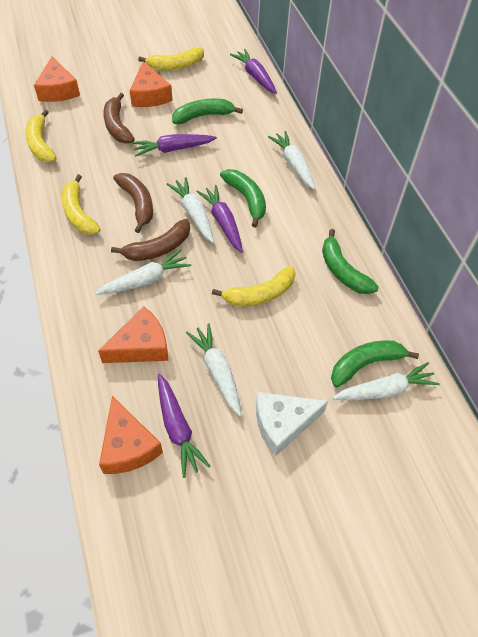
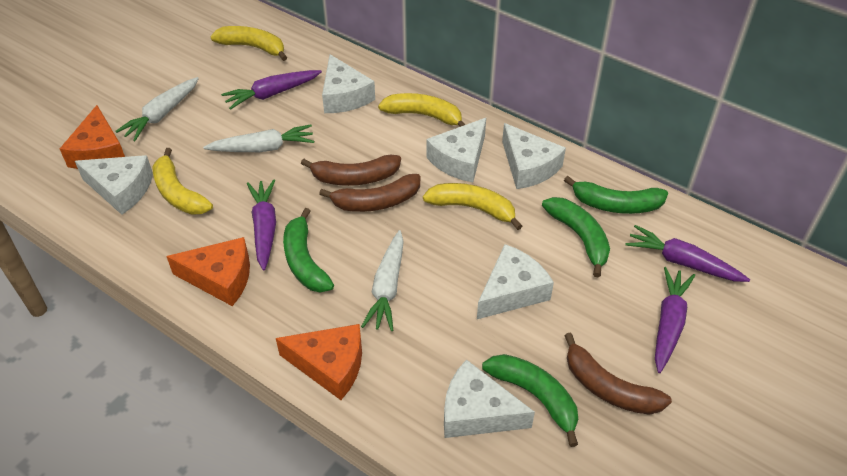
orange cheese: 4 -> 3
white carrot: 5 -> 3
white cheese: 1 -> 6

